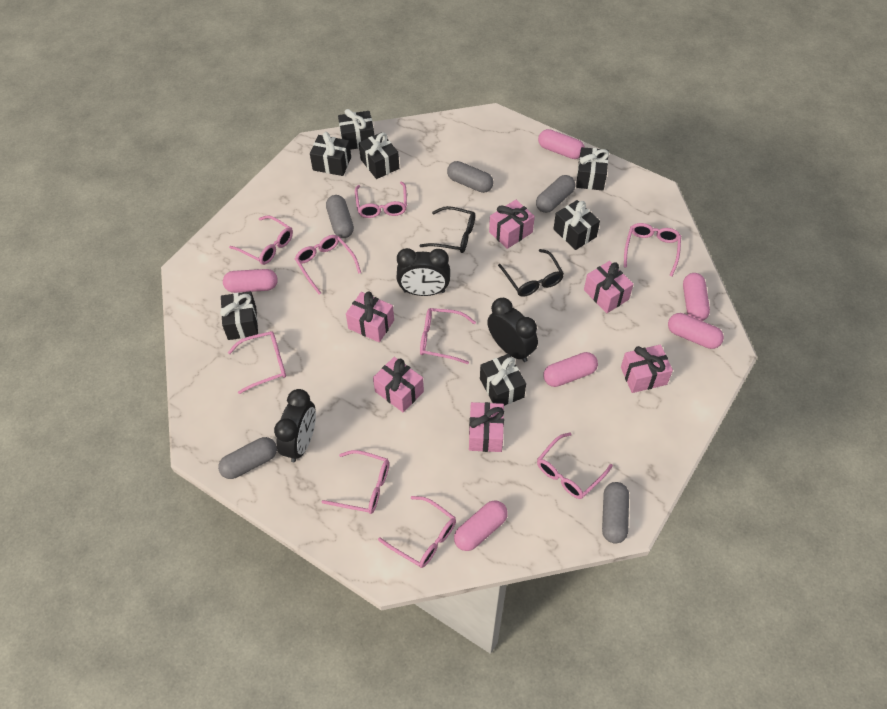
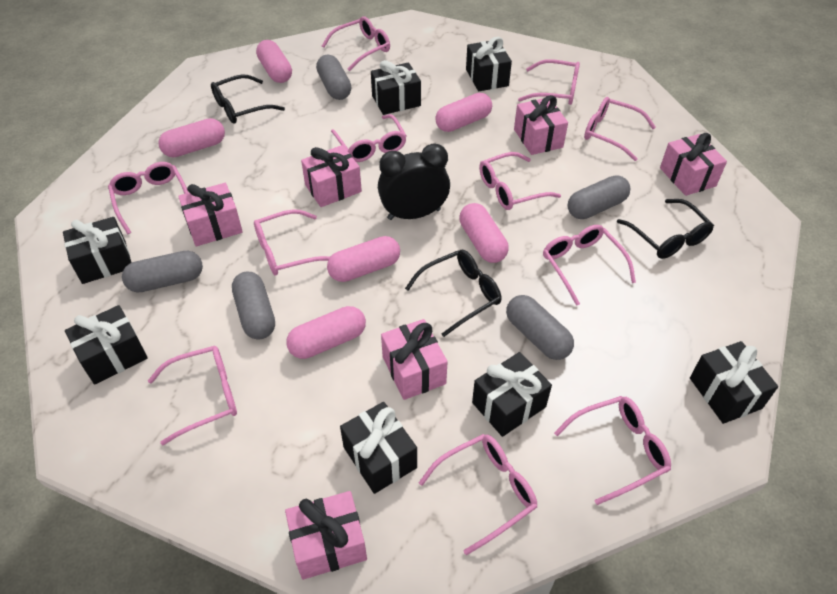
black clock: 3 -> 1
black glasses: 2 -> 3
pink glasses: 9 -> 11

